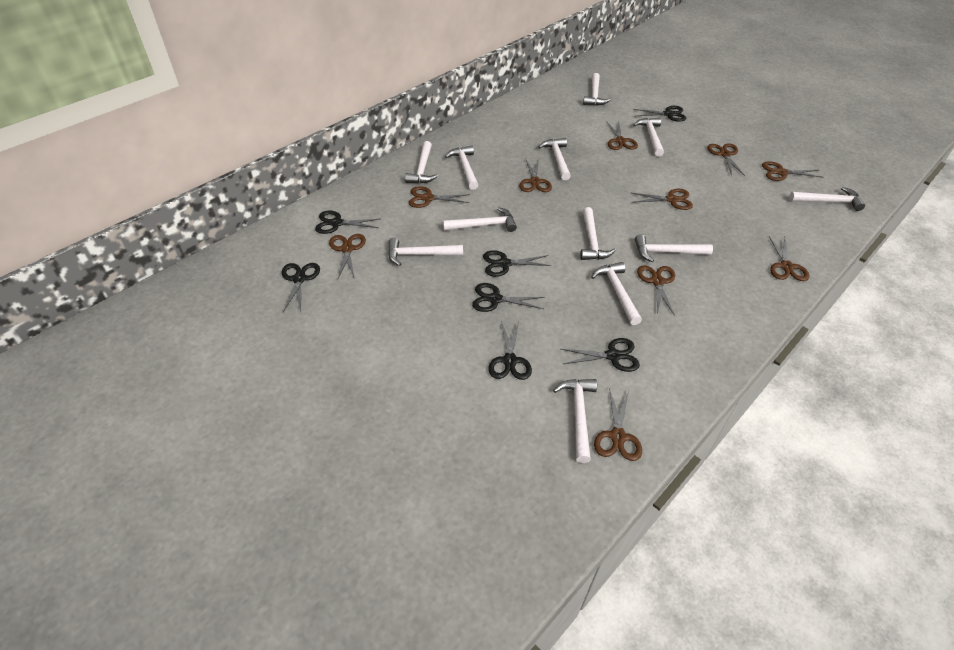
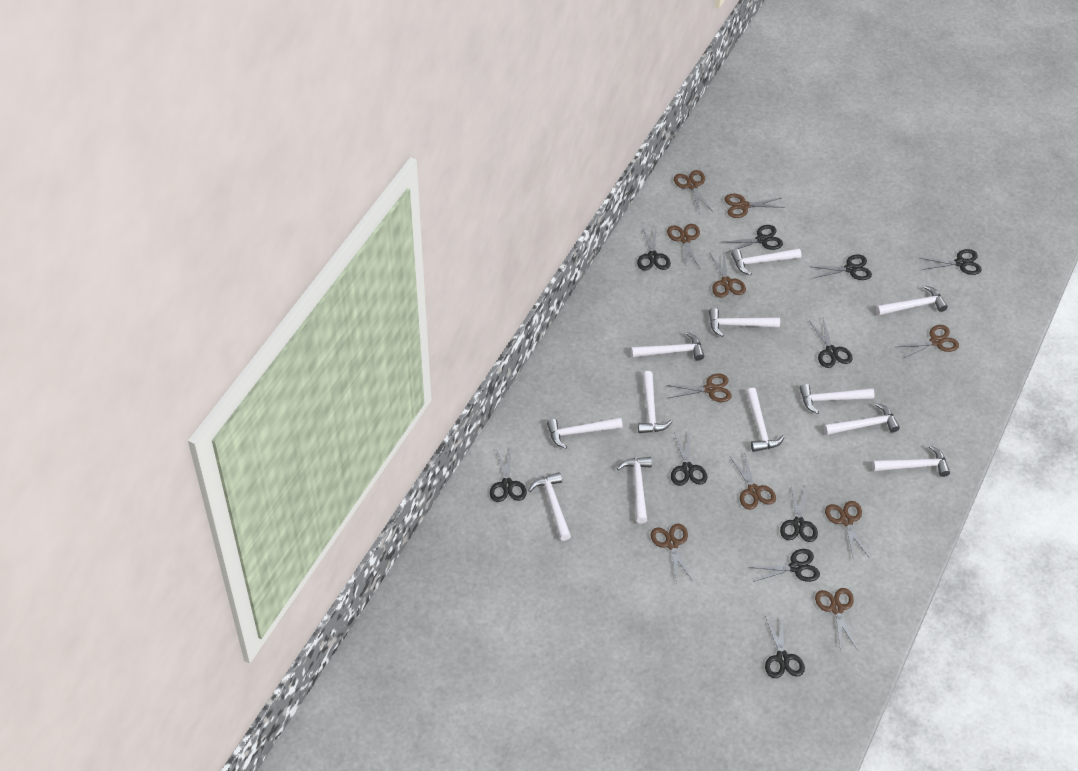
black scissors: 7 -> 10

